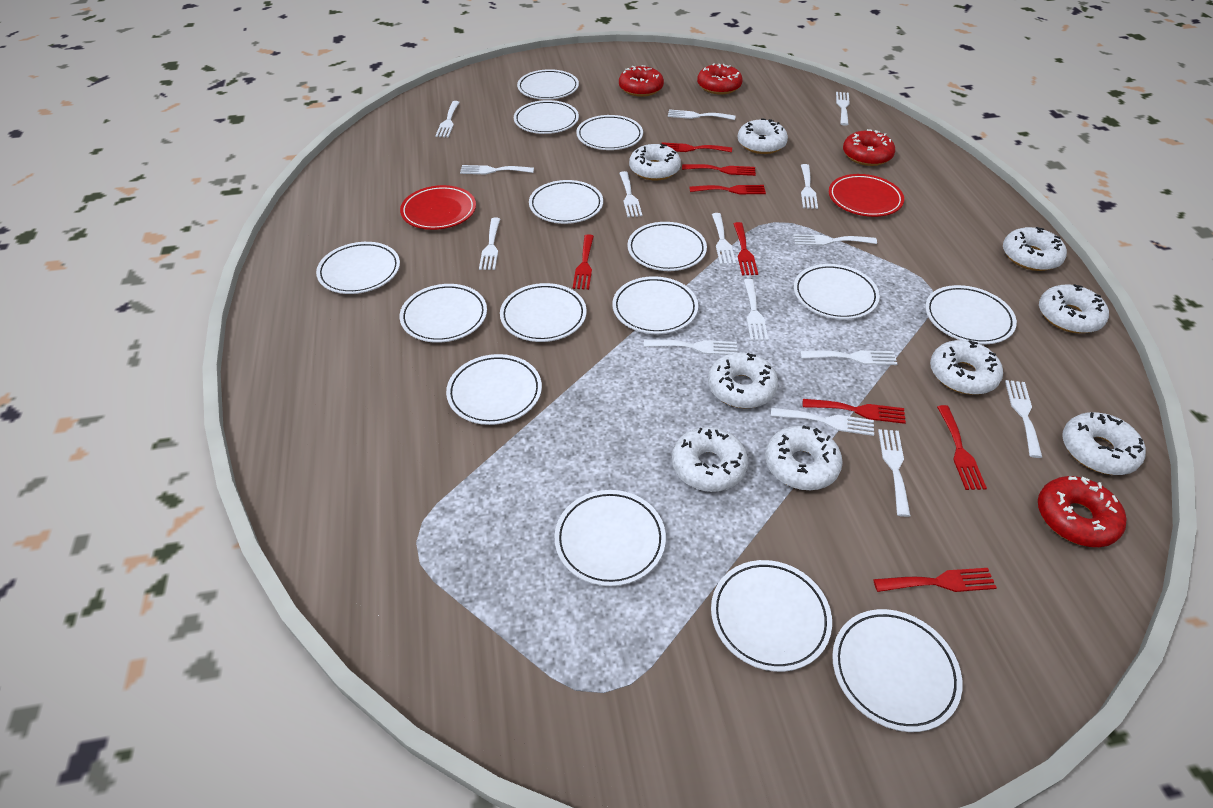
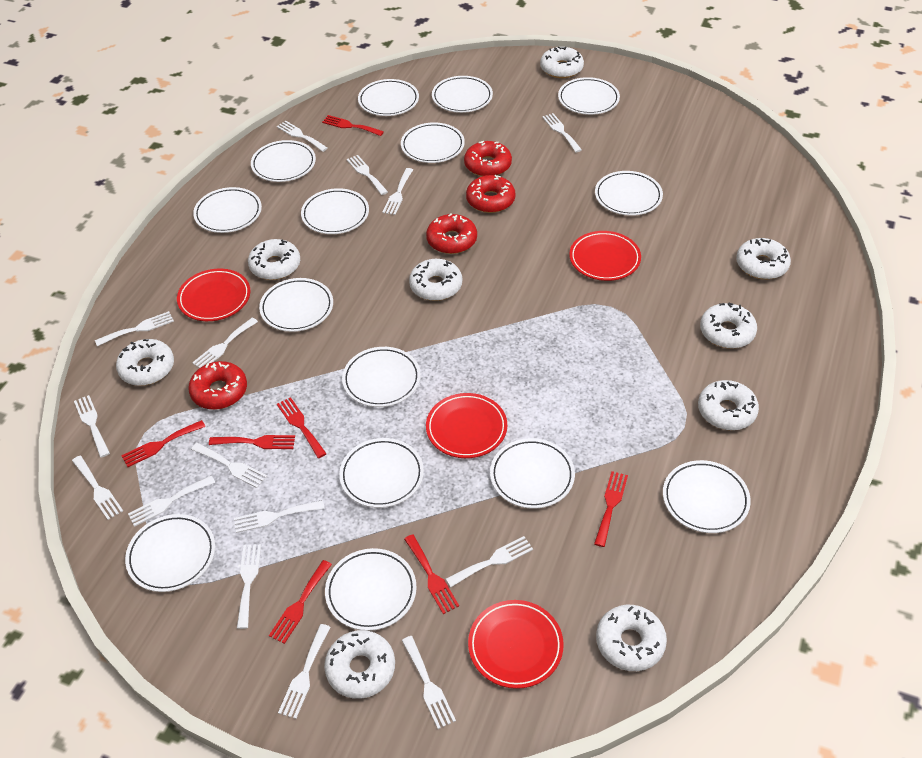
red fork: 8 -> 7
red plate: 2 -> 4

